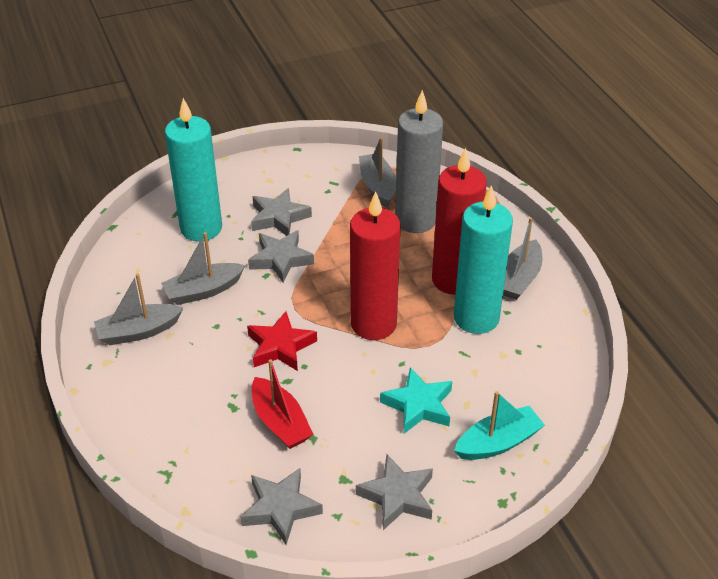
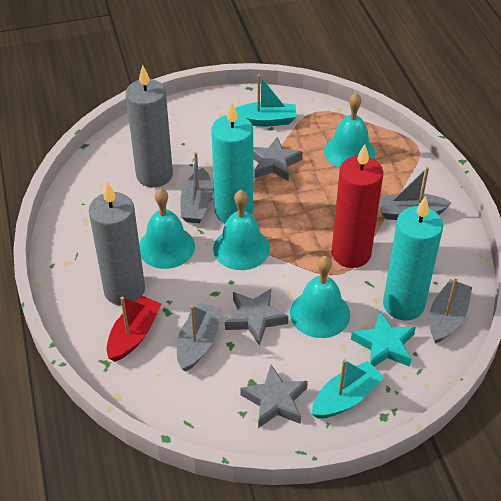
grey candle: 1 -> 2
grey star: 4 -> 3
red candle: 2 -> 1
red star: 1 -> 0
turquoise bell: 0 -> 4
turquoise boat: 1 -> 2

